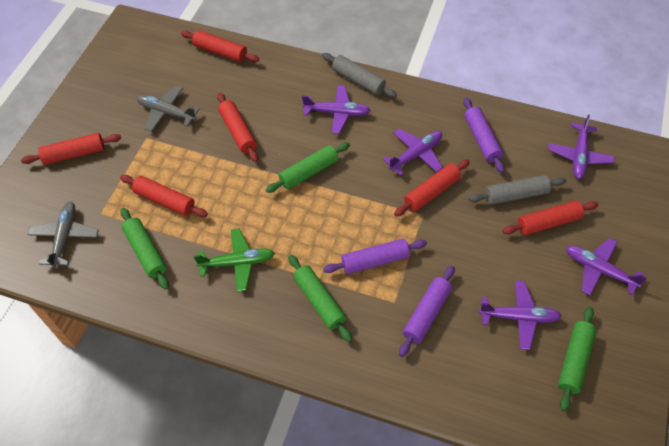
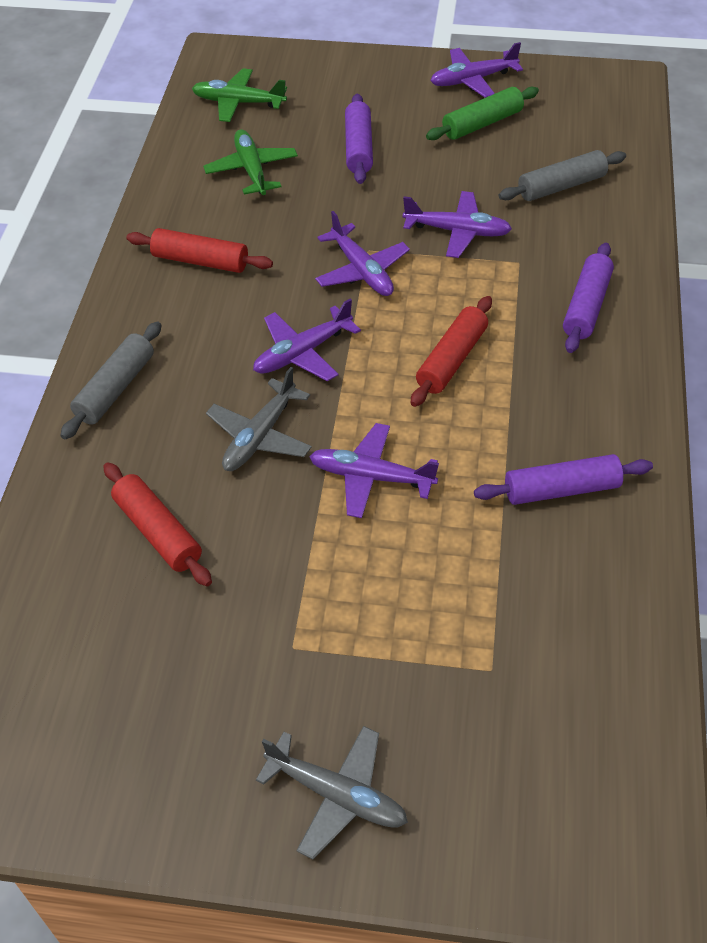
green plane: 1 -> 2
green rolling pin: 4 -> 1
red rolling pin: 6 -> 3

